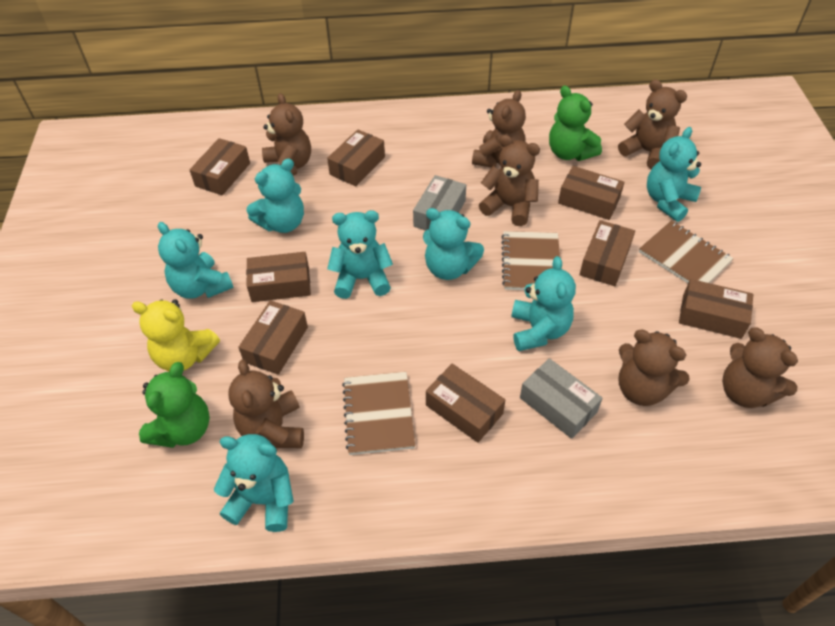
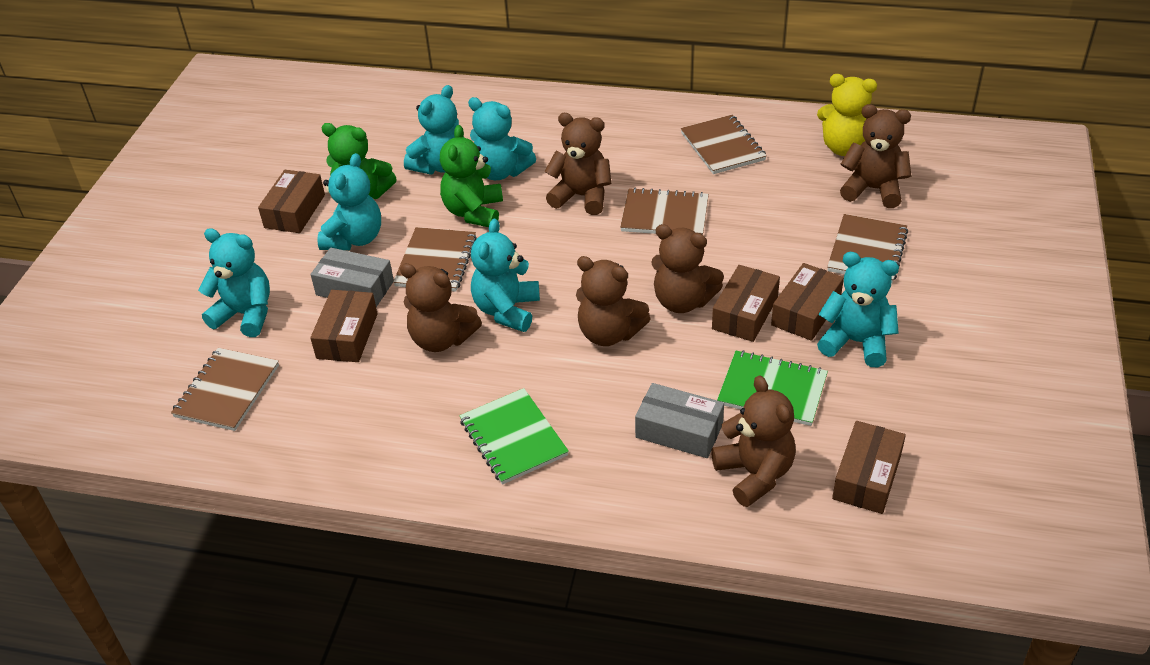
brown box: 8 -> 5
brown notebook: 3 -> 5
brown teddy bear: 7 -> 6
green notebook: 0 -> 2
turquoise teddy bear: 7 -> 6

